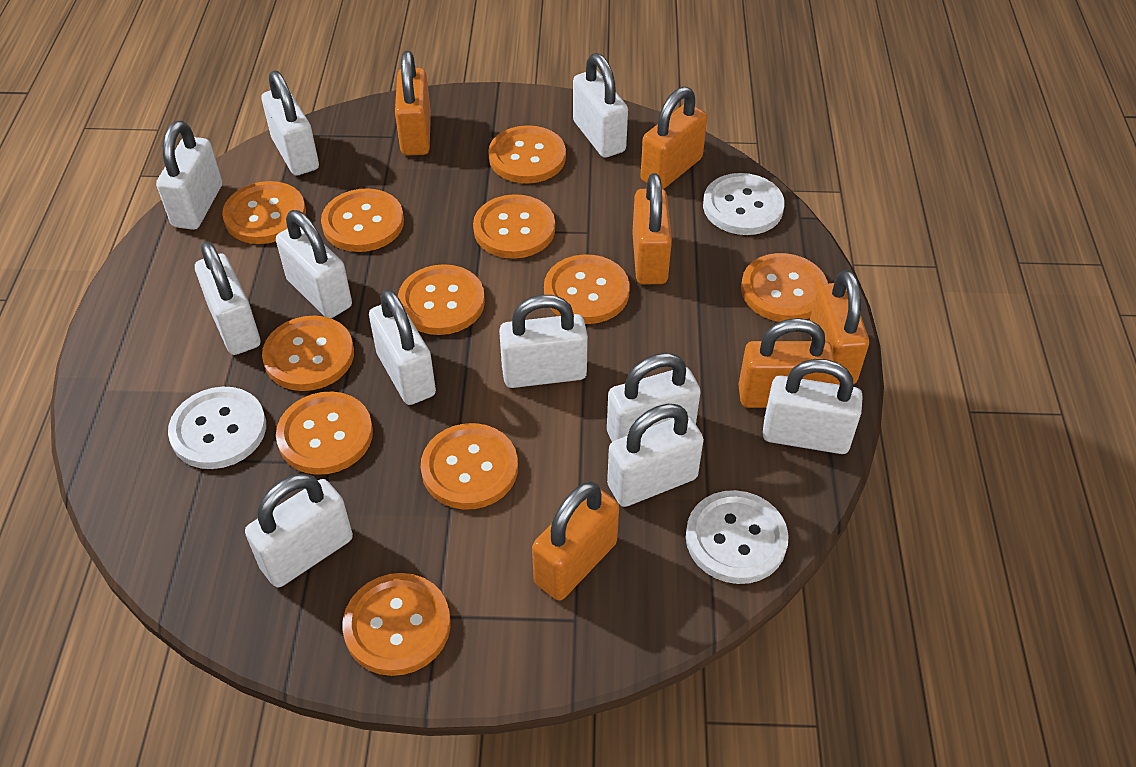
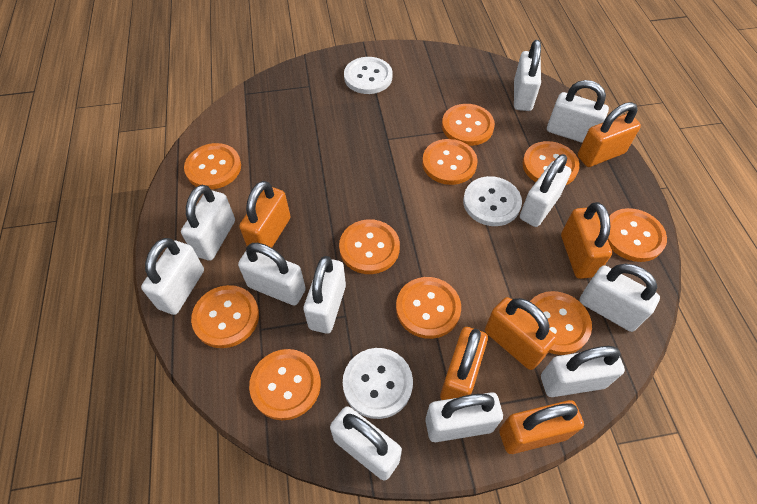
orange button: 11 -> 10

